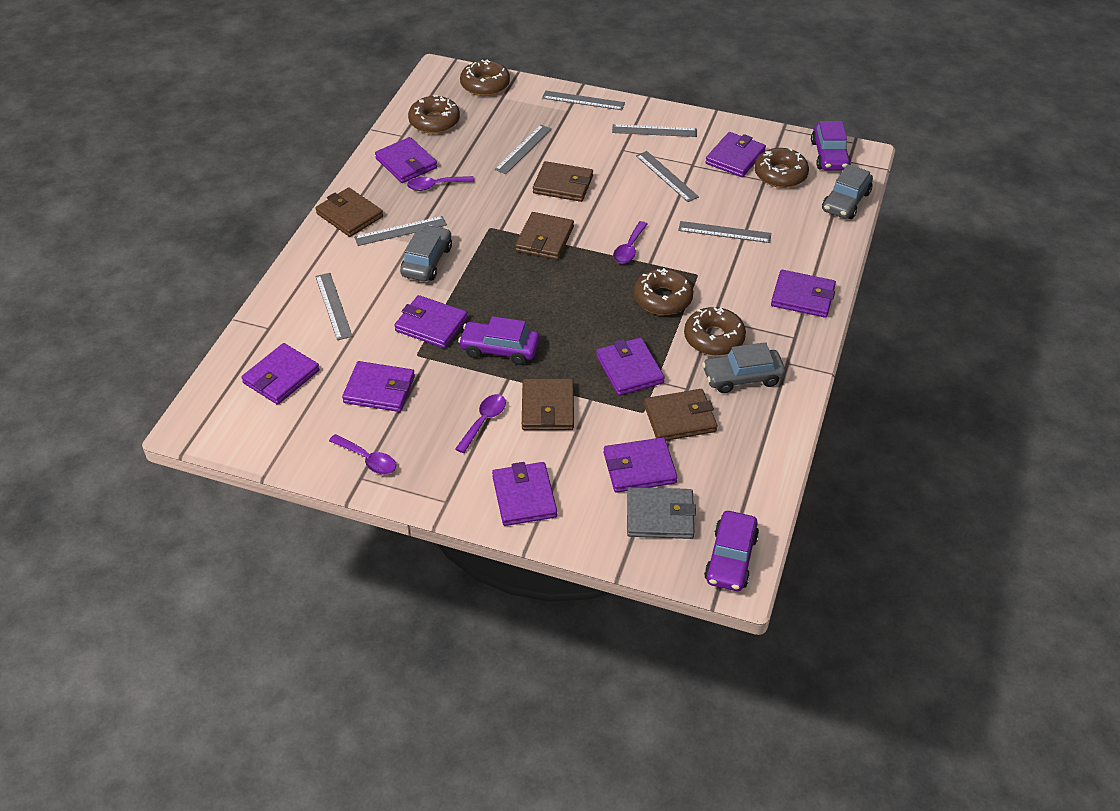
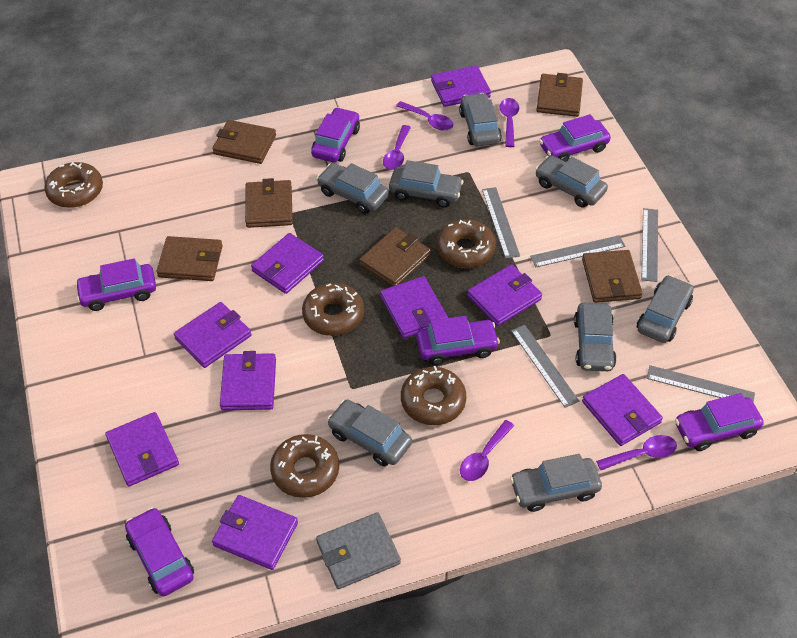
brown wallet: 5 -> 6
grey car: 3 -> 8
grey ruler: 7 -> 5
purple car: 3 -> 6
purple spoon: 4 -> 5

